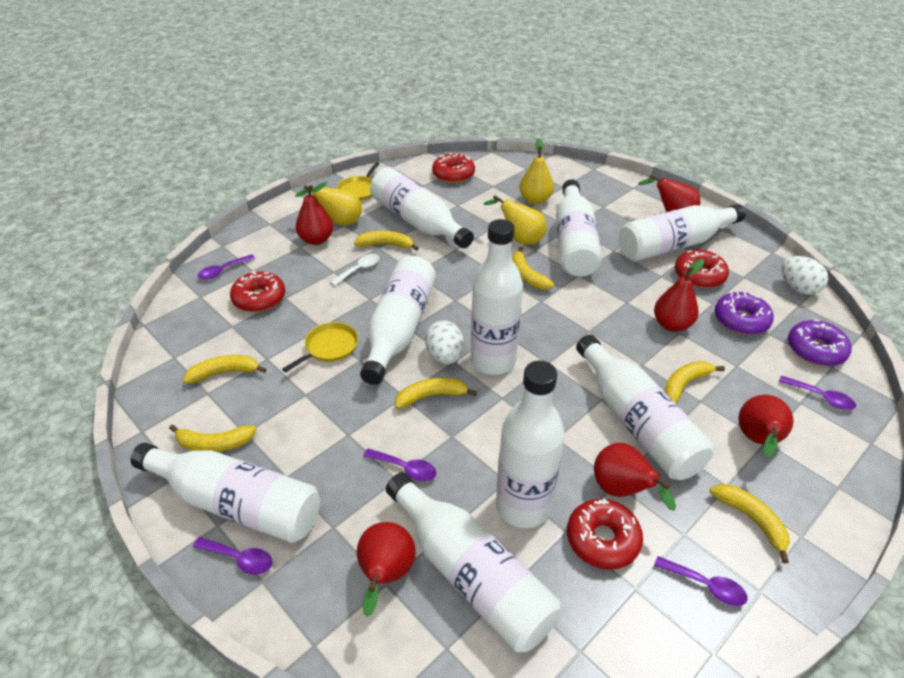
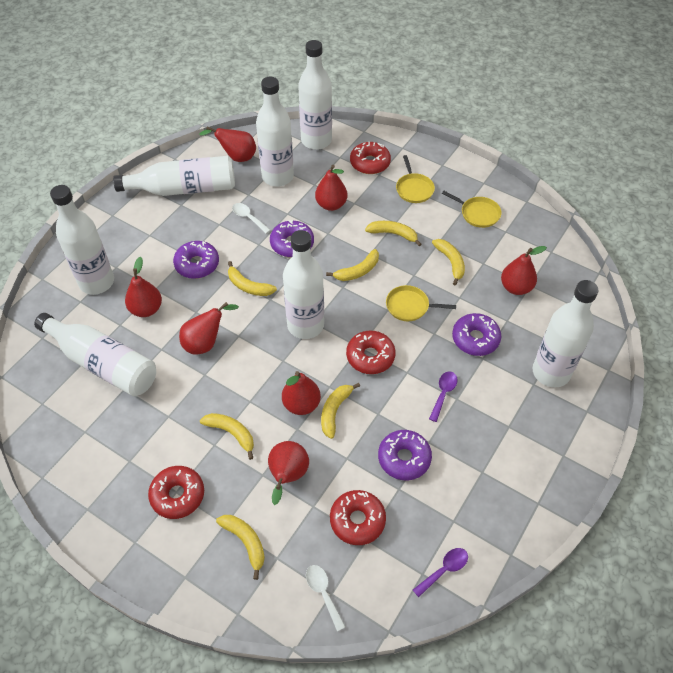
purple donut: 2 -> 4
purple spoon: 5 -> 2
red pear: 6 -> 7
white bottle: 9 -> 7
white egg: 2 -> 0
white spoon: 1 -> 2
yellow pan: 2 -> 3
yellow pear: 3 -> 0

